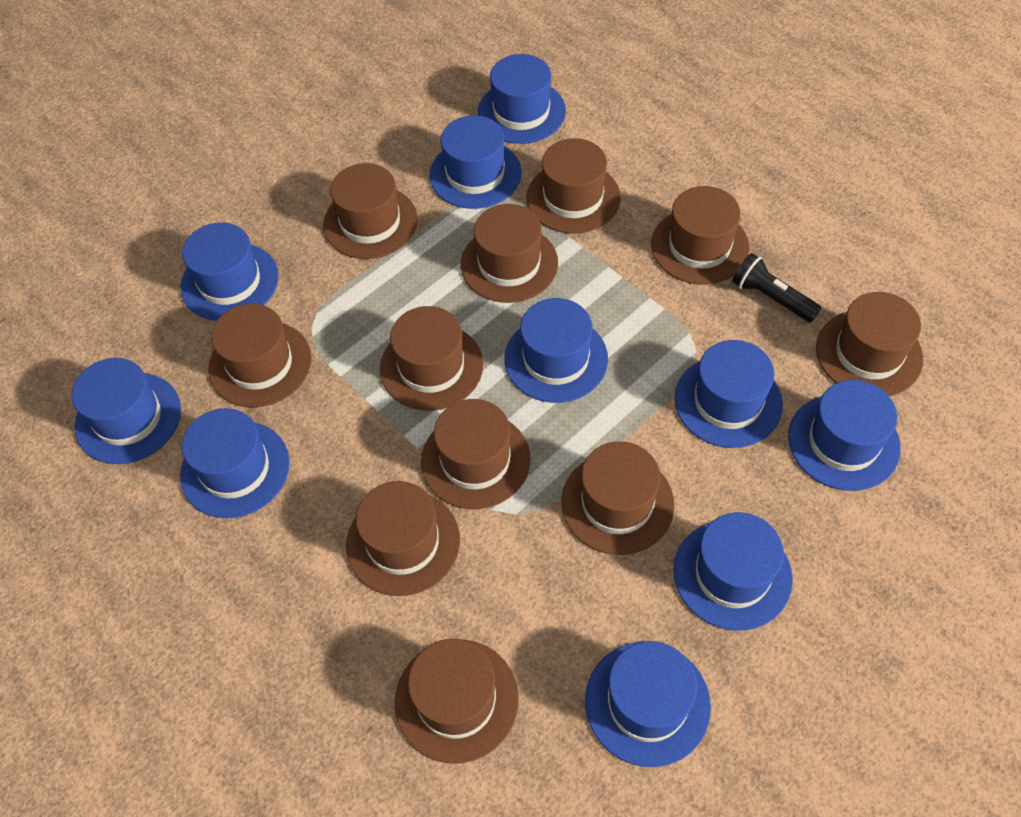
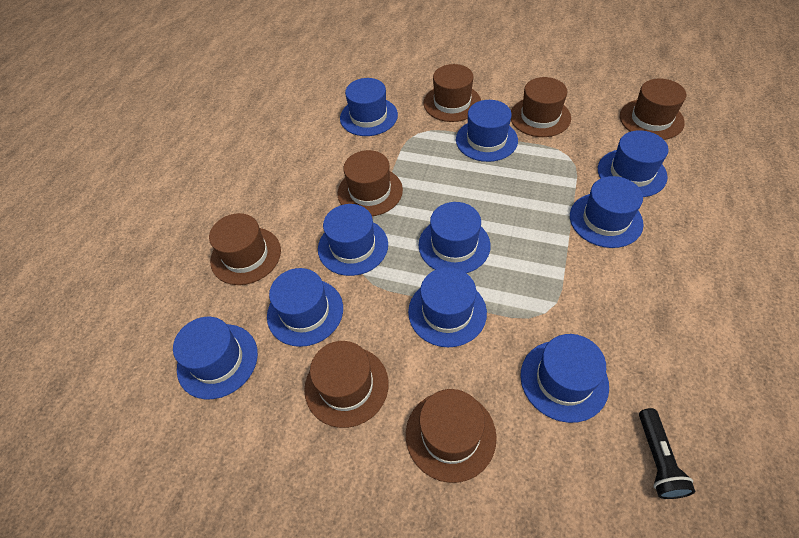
brown hat: 11 -> 7

